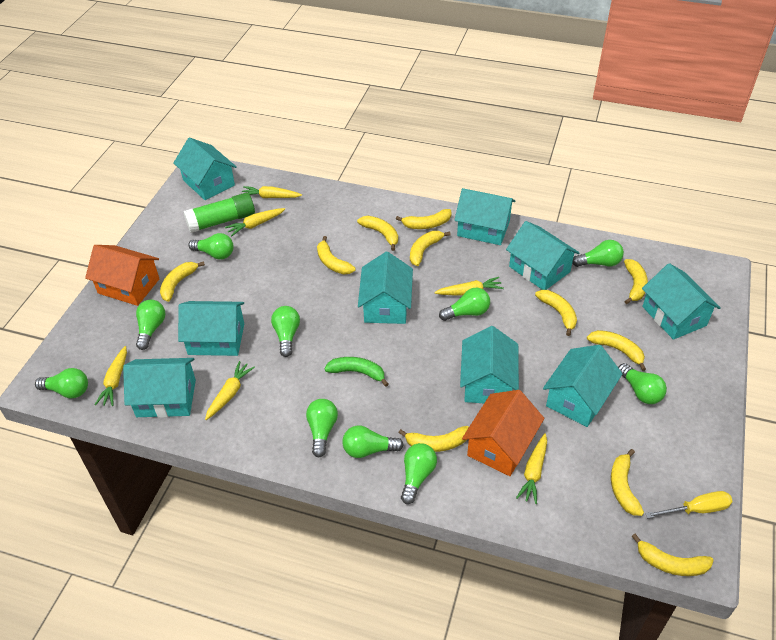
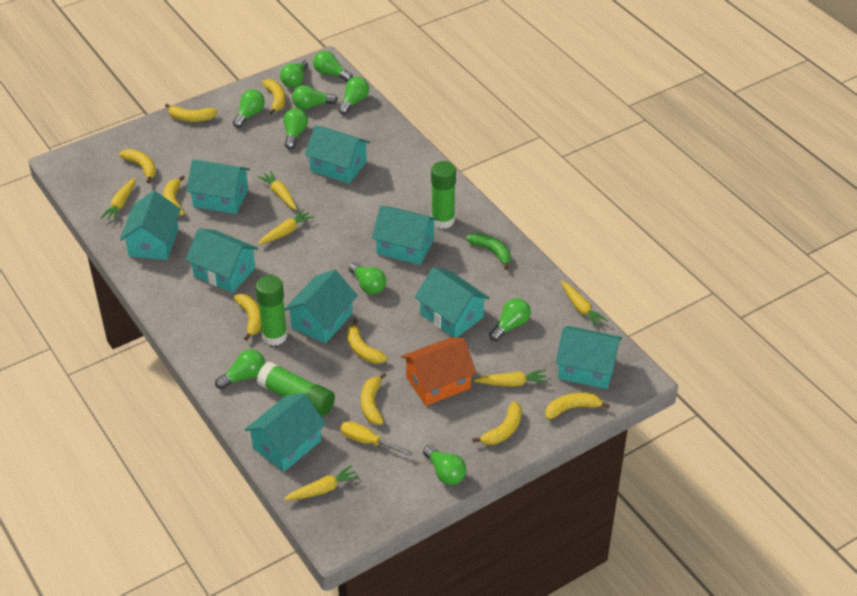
green glue stick: 1 -> 3
orange house: 2 -> 1
yellow banana: 11 -> 9

